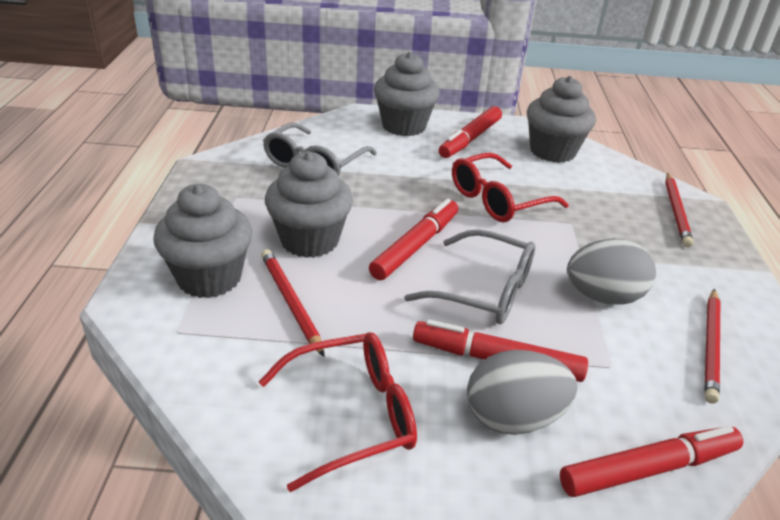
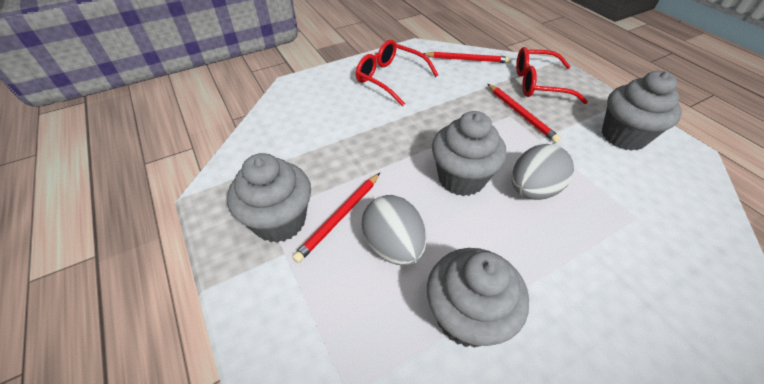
grey glasses: 2 -> 0
red marker: 4 -> 0

